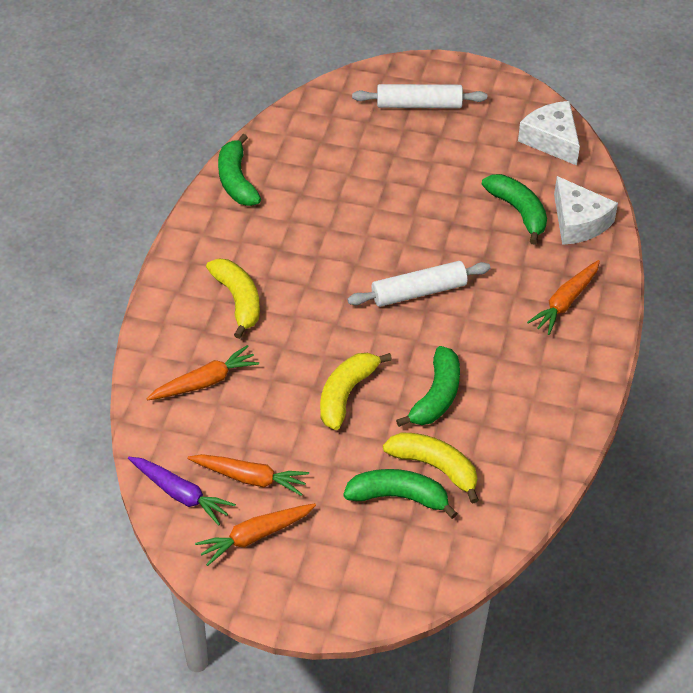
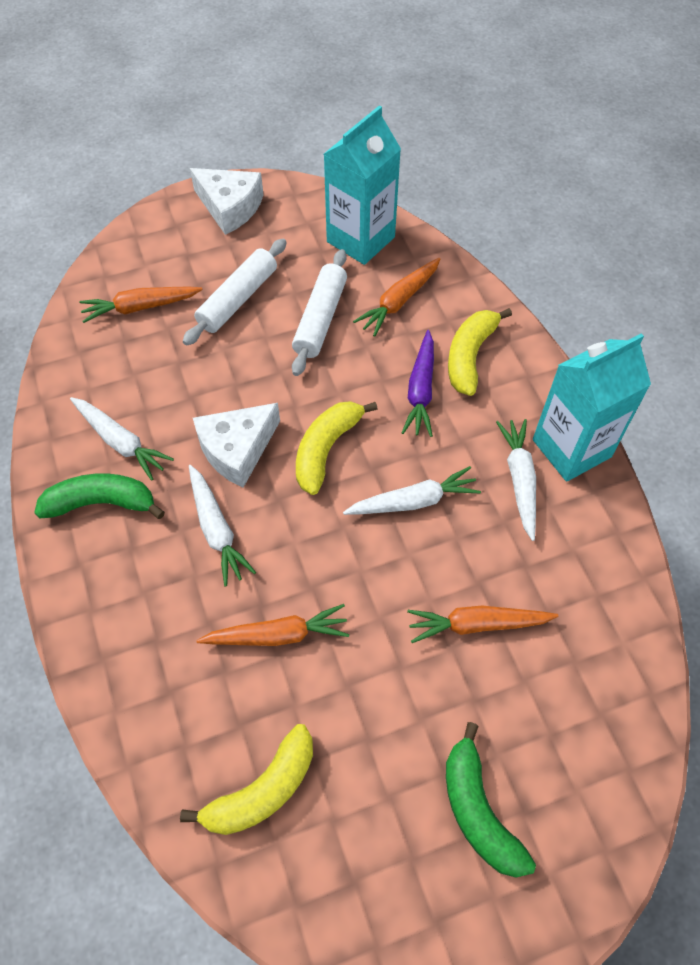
green banana: 4 -> 2
turquoise carton: 0 -> 2
white carrot: 0 -> 4

